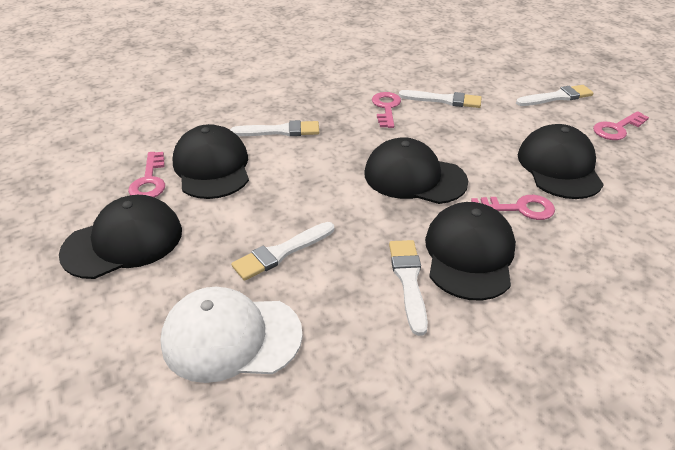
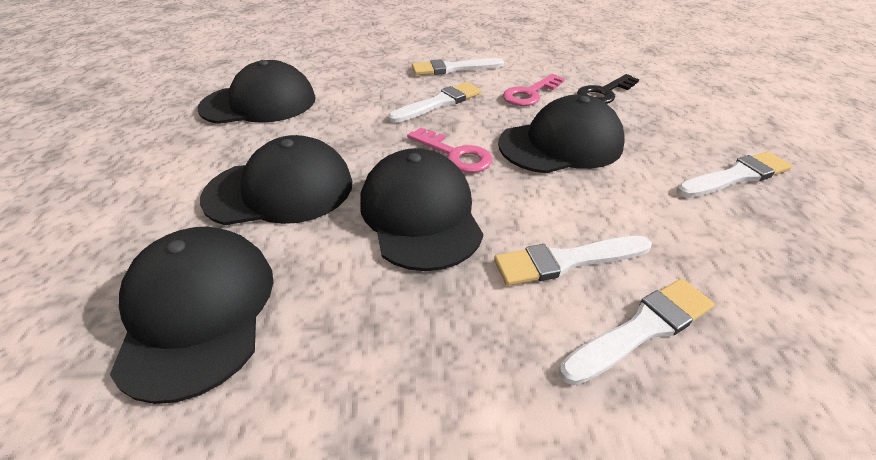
black key: 0 -> 1
pink key: 4 -> 2
white cap: 1 -> 0

